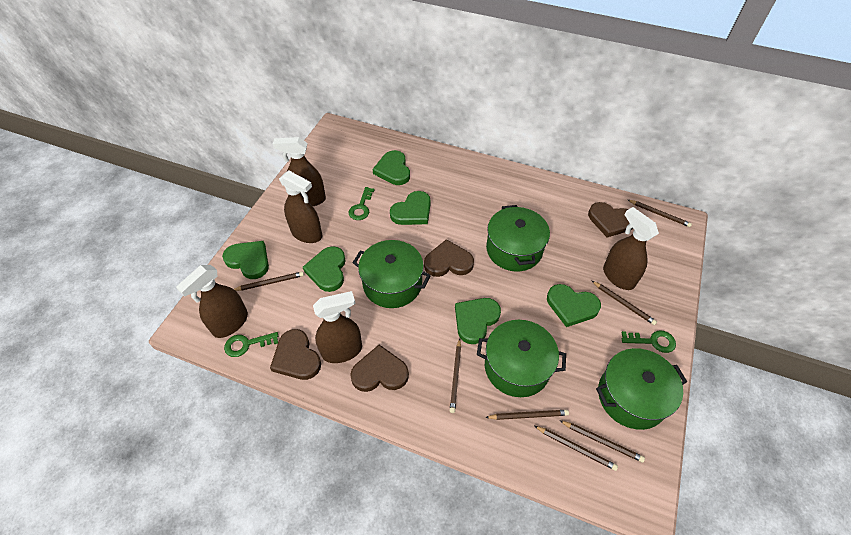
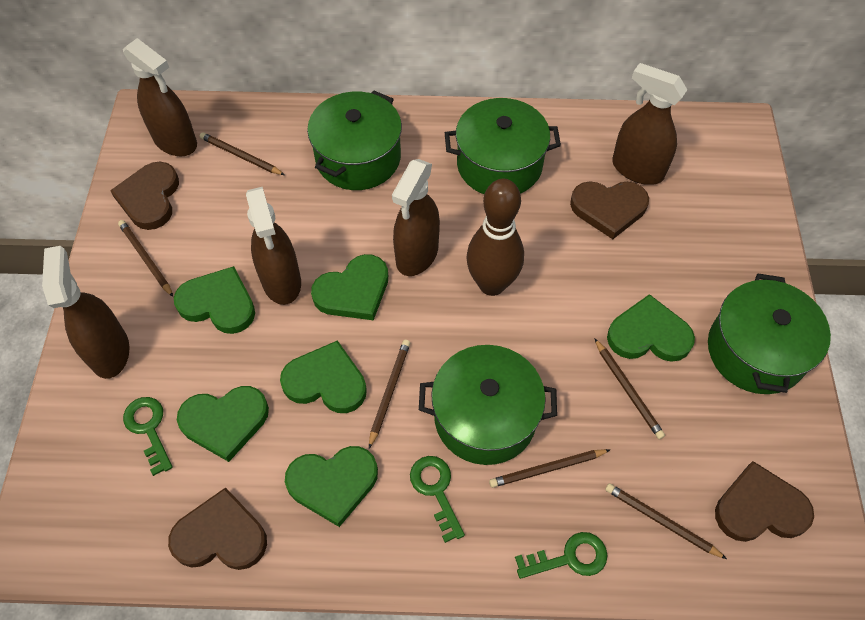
brown bowling pin: 0 -> 1
brown pencil: 7 -> 6

